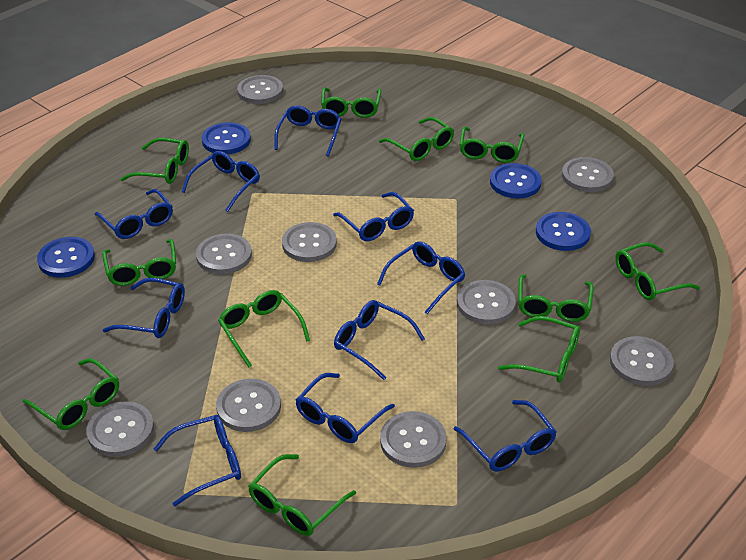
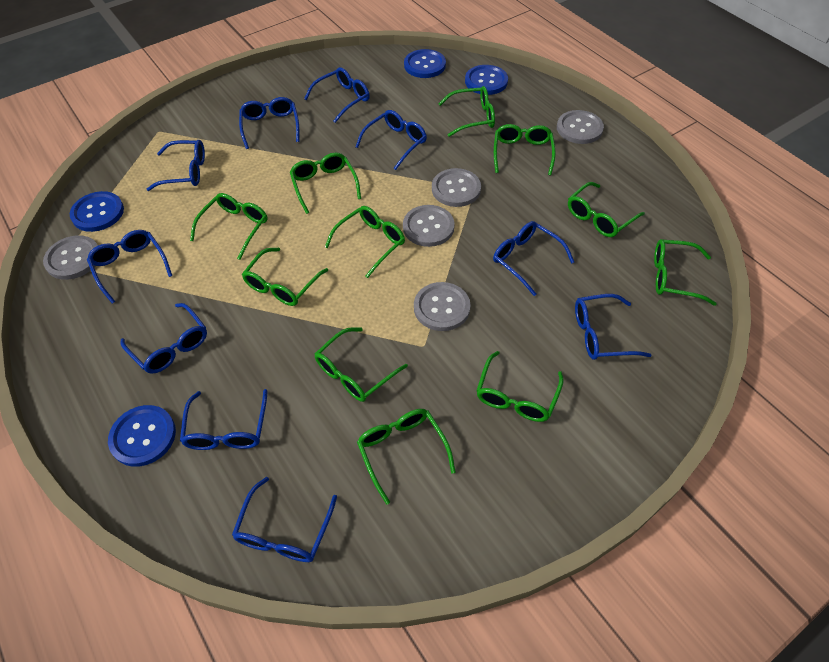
grey button: 9 -> 5

